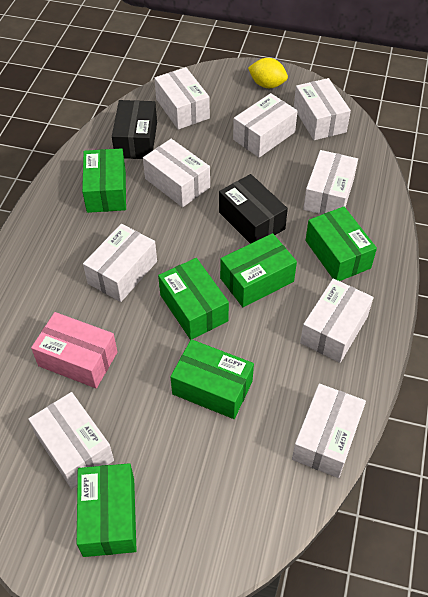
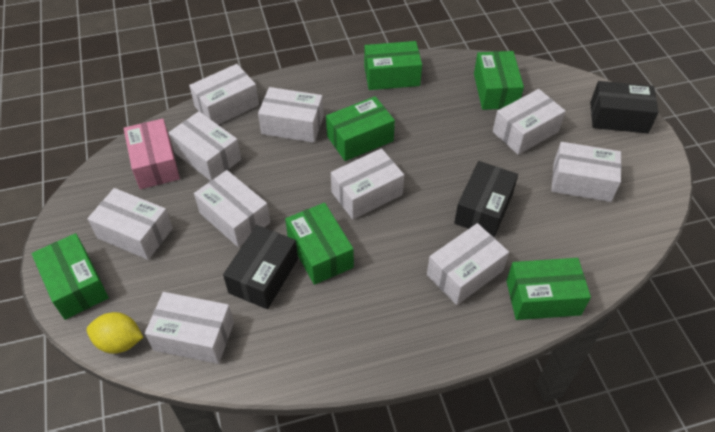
black box: 2 -> 3
white box: 9 -> 10

